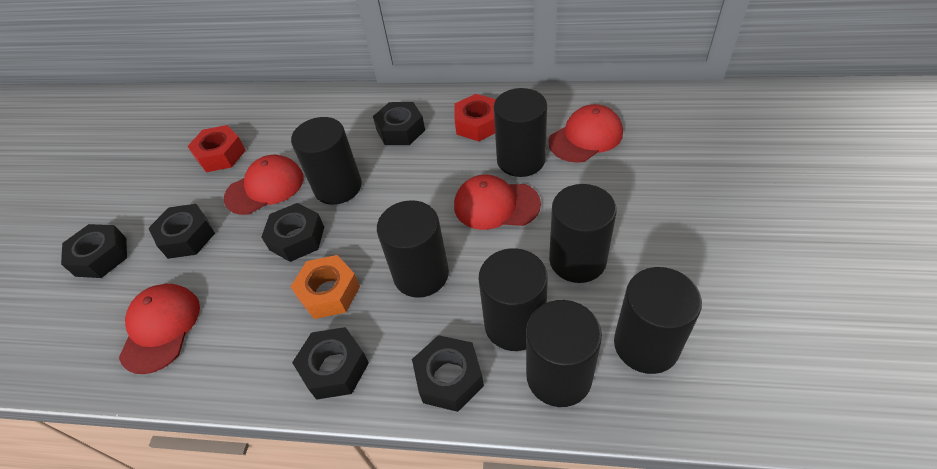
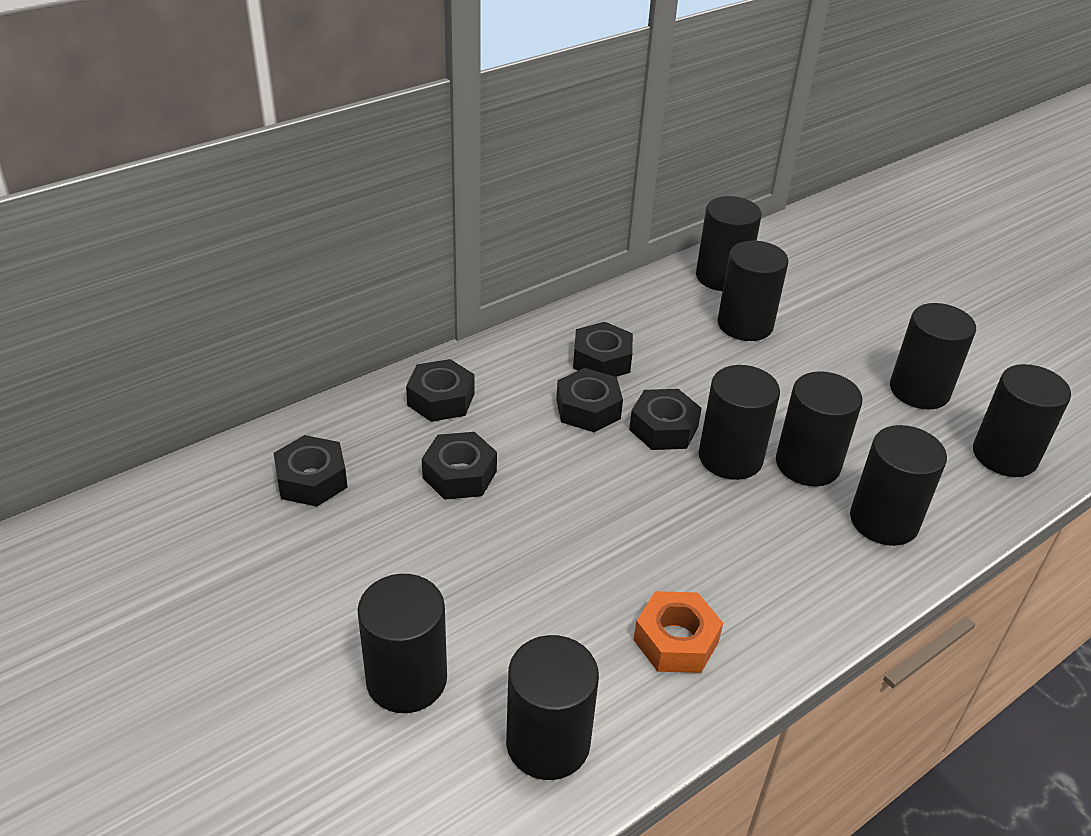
black cylinder: 7 -> 9
red cap: 4 -> 0
red nut: 2 -> 0

